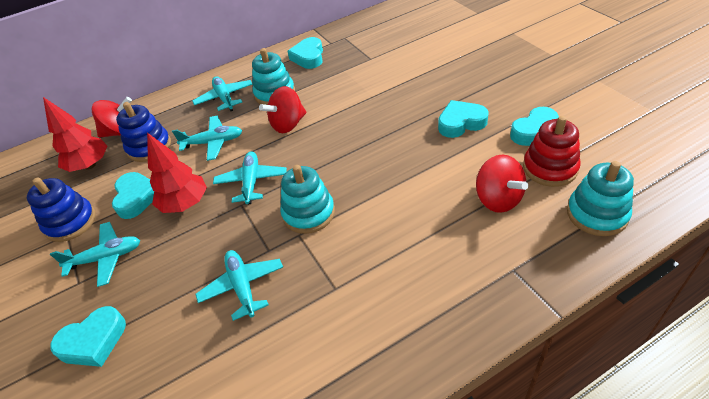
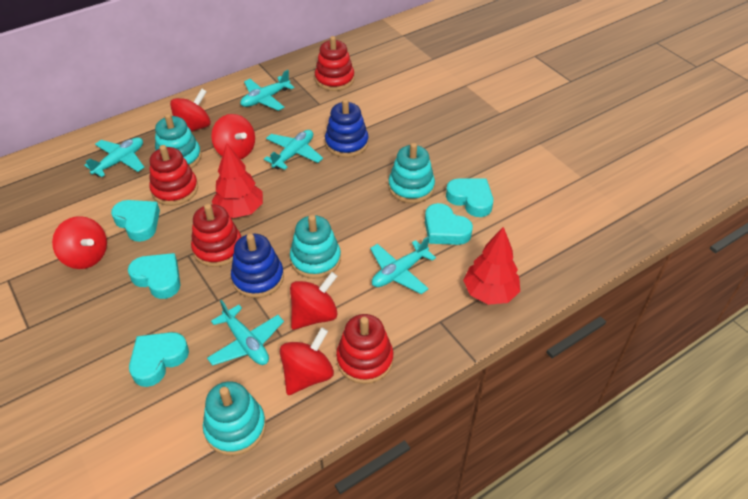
red spinning top: 3 -> 5
red stacking toy: 1 -> 4
turquoise stacking toy: 3 -> 4

